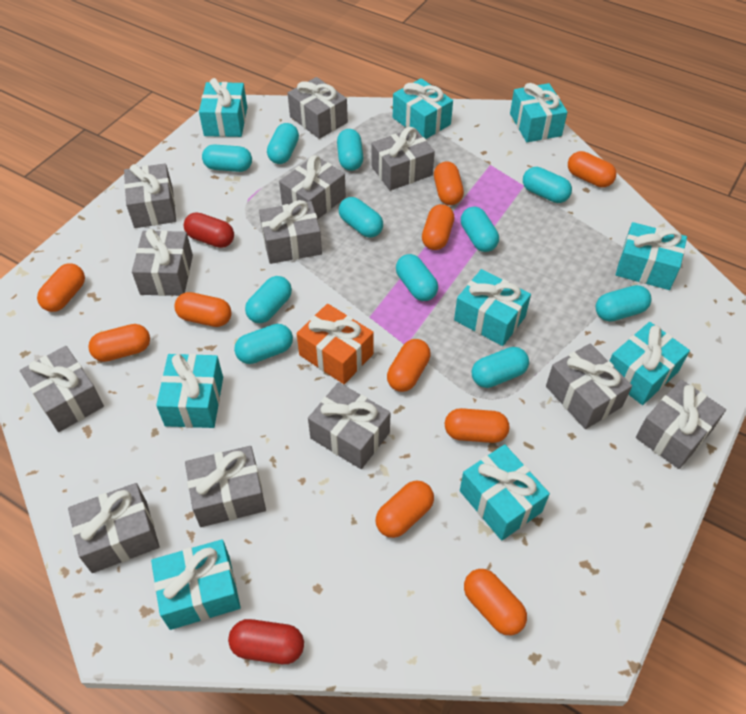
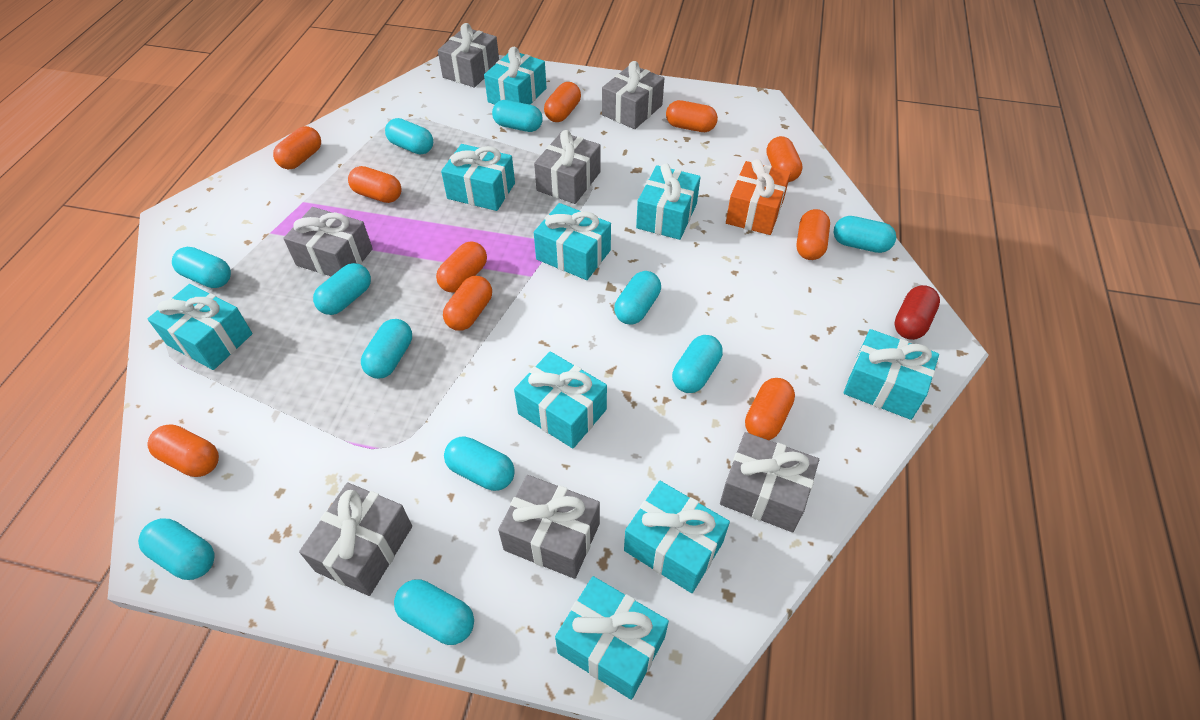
grey gift: 12 -> 7
red capsule: 2 -> 1

